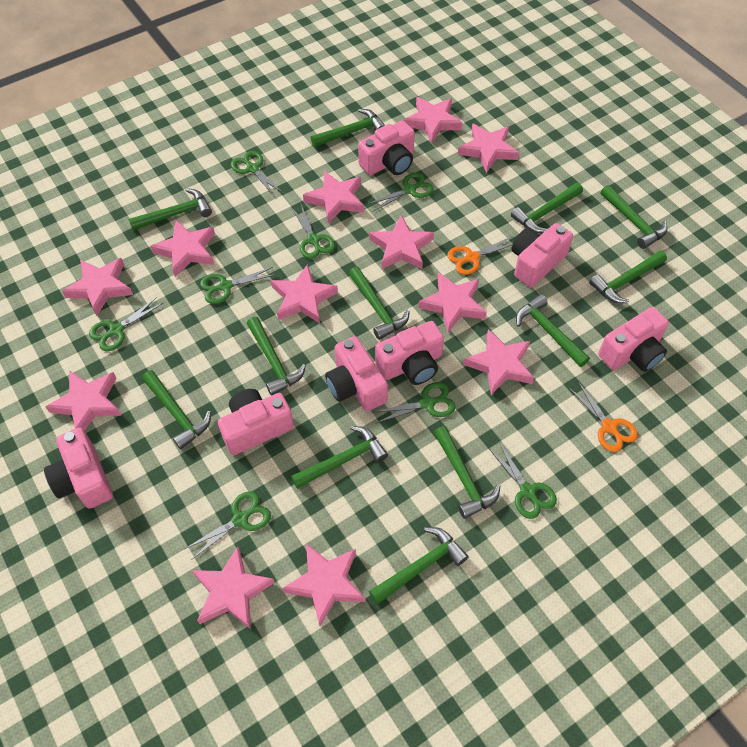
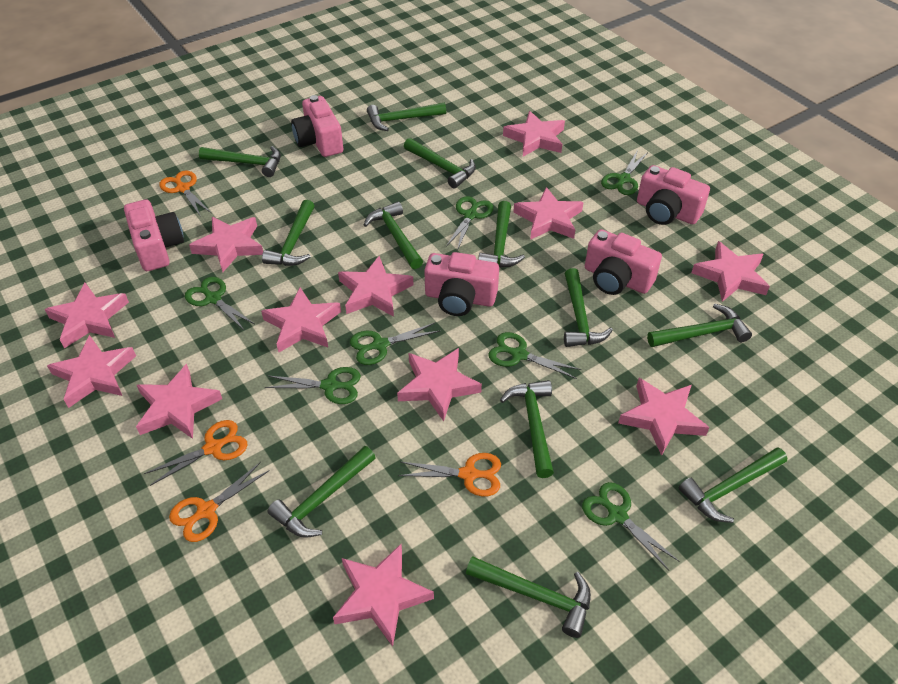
green scissors: 8 -> 7
orange scissors: 2 -> 4
pink camera: 7 -> 5

